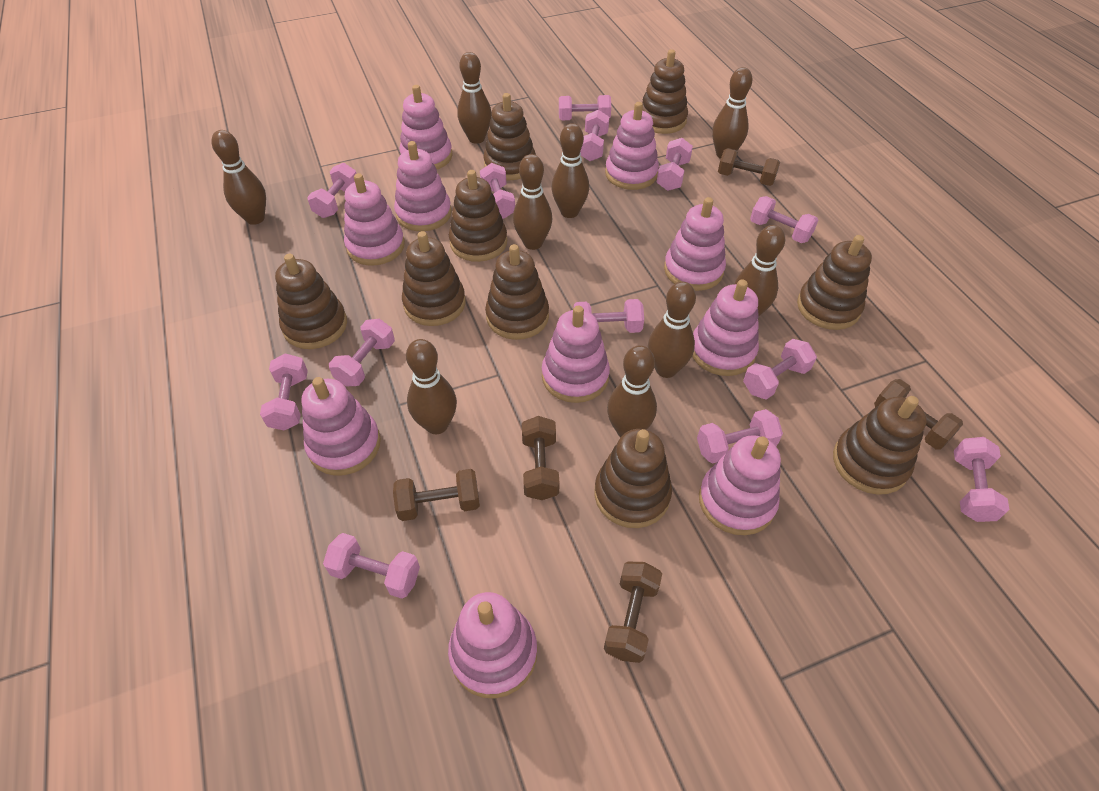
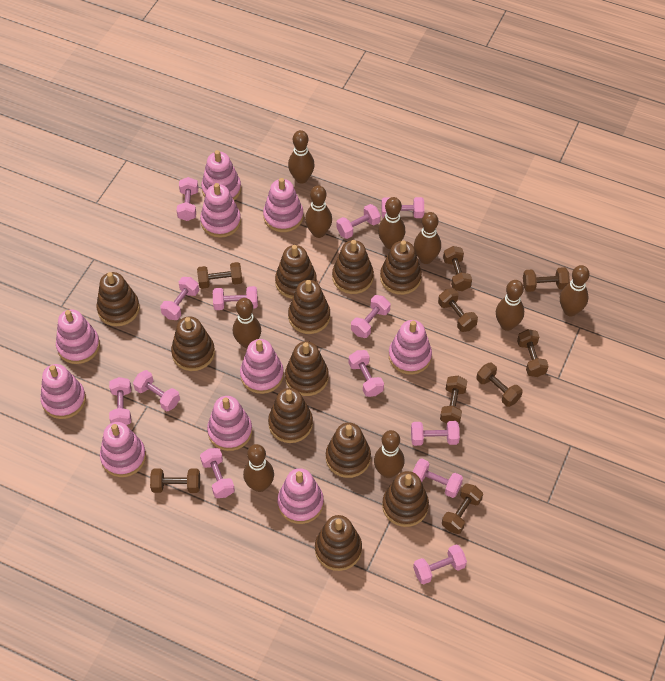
brown dumbbell: 5 -> 9
brown stacking toy: 9 -> 11

